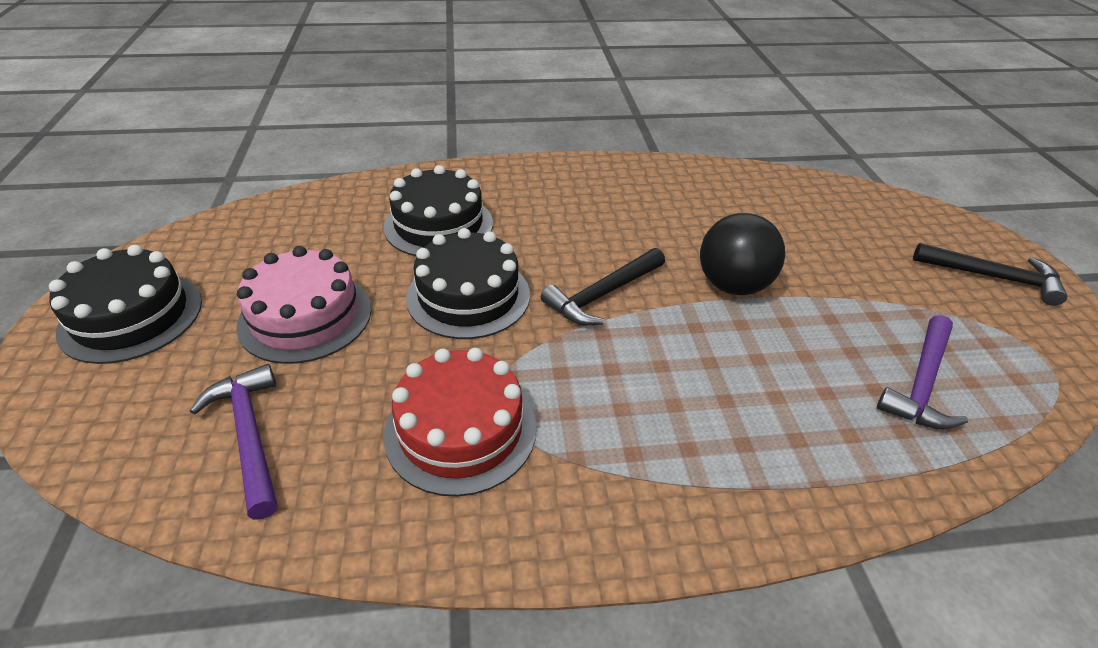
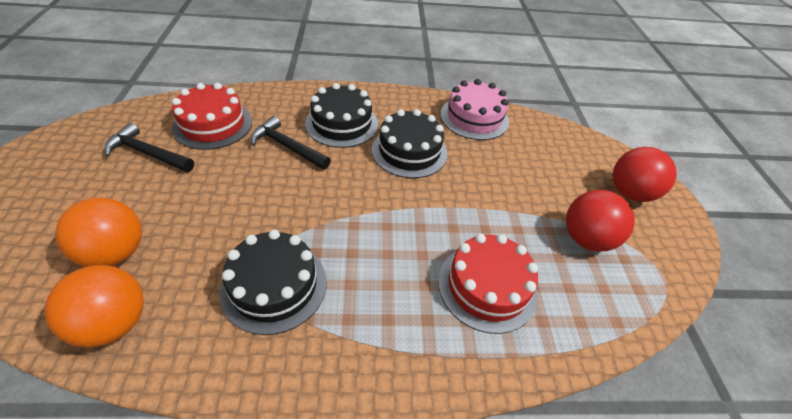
black ball: 1 -> 0
orange ball: 0 -> 2
purple hammer: 2 -> 0
red ball: 0 -> 2
red cake: 1 -> 2

